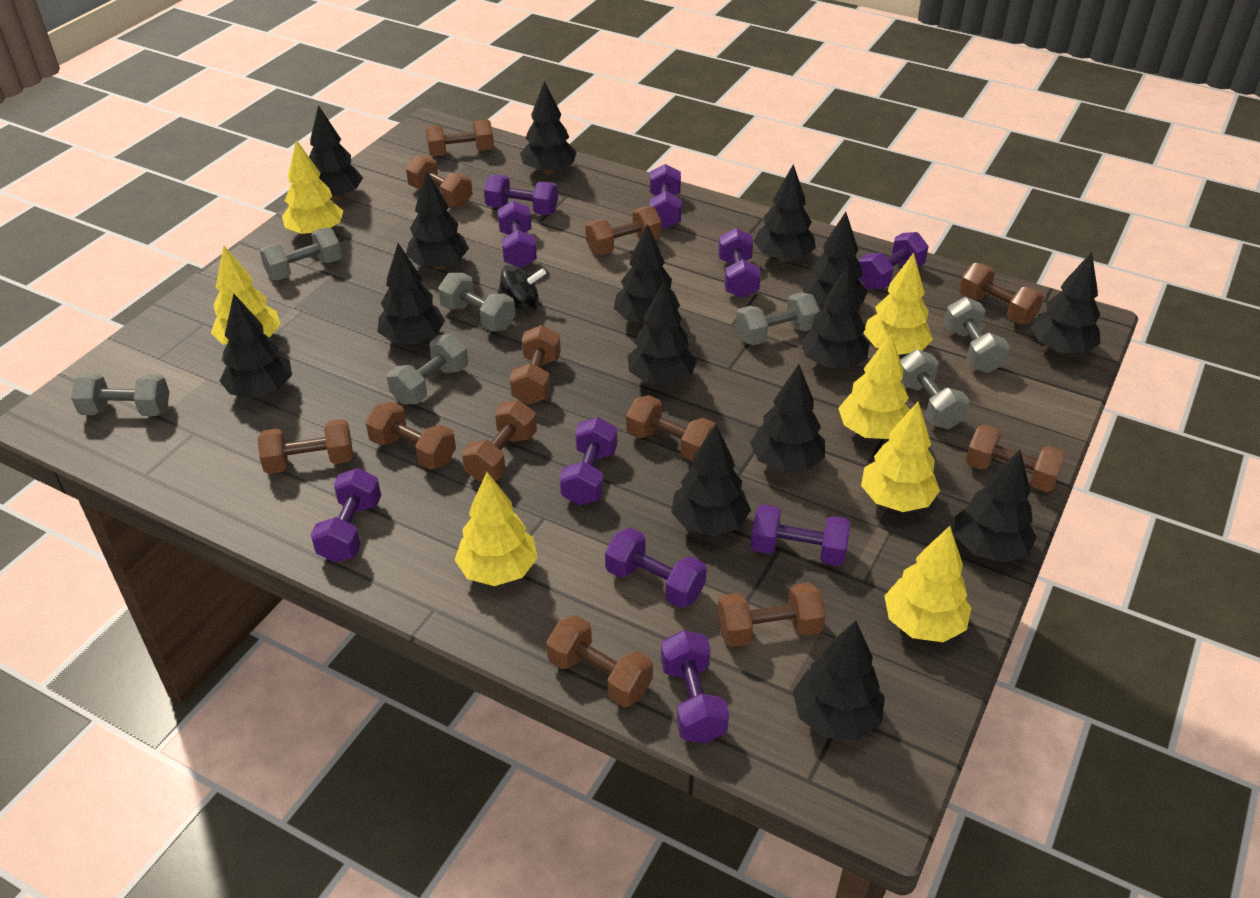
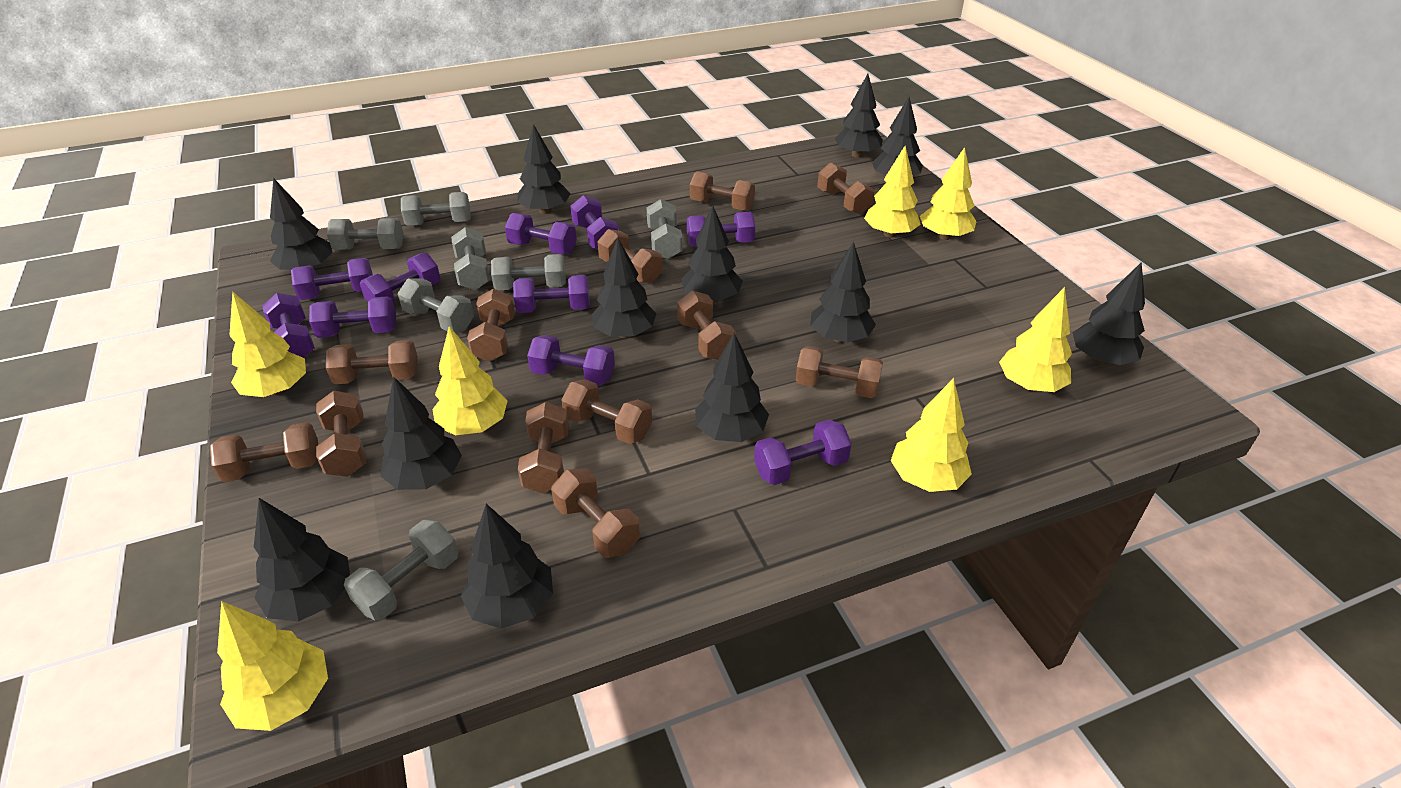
black spinning top: 1 -> 0
black tree: 15 -> 12

